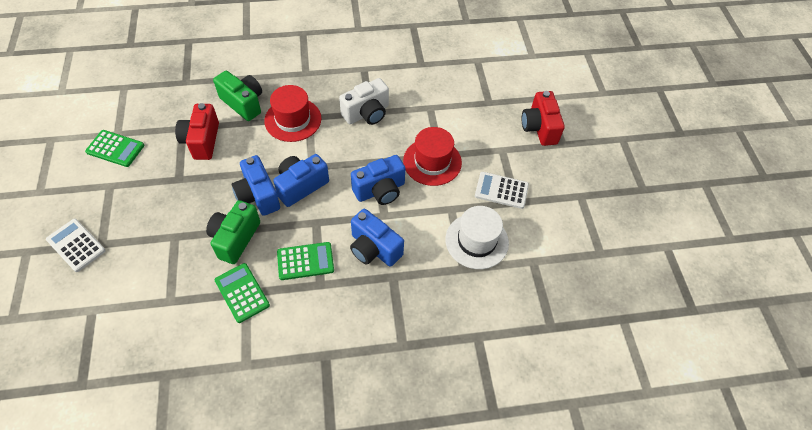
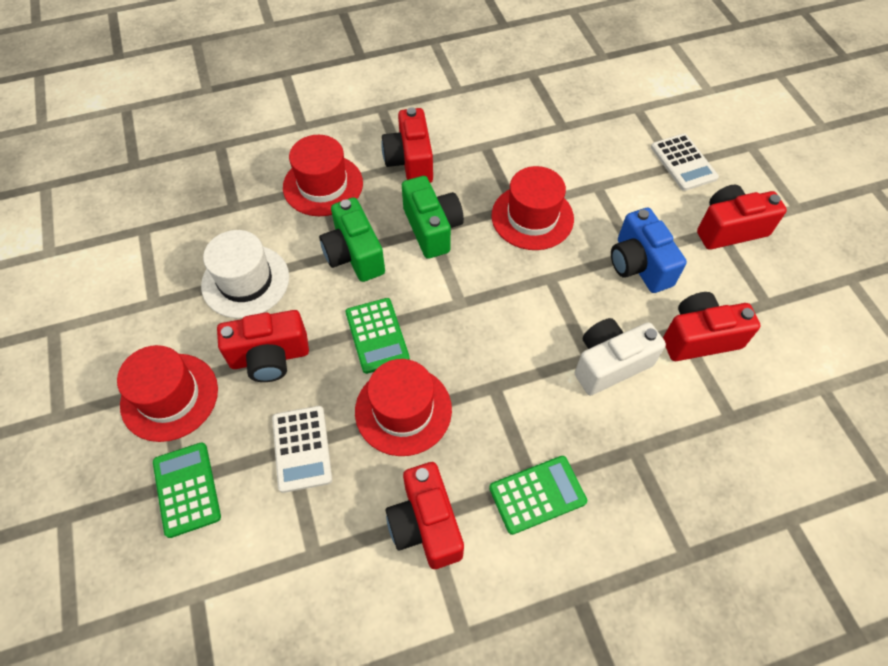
blue camera: 4 -> 1
red camera: 2 -> 5
red hat: 2 -> 4

